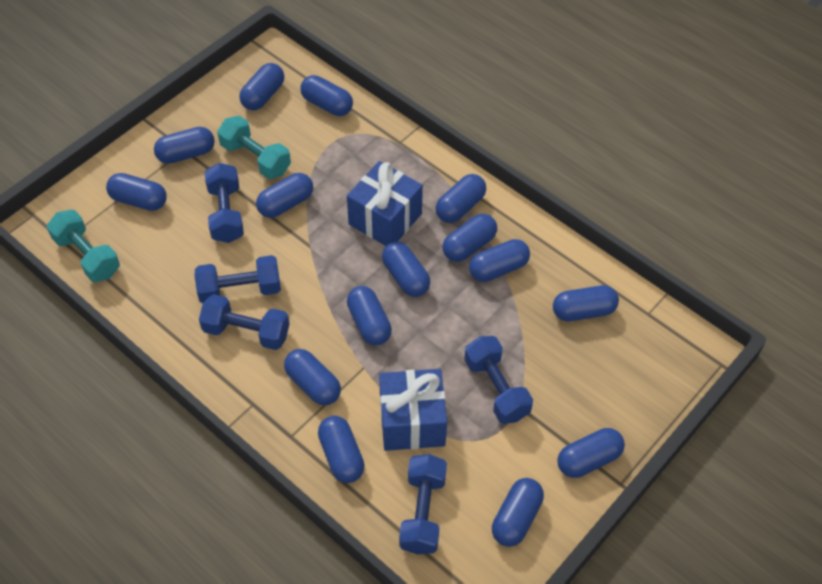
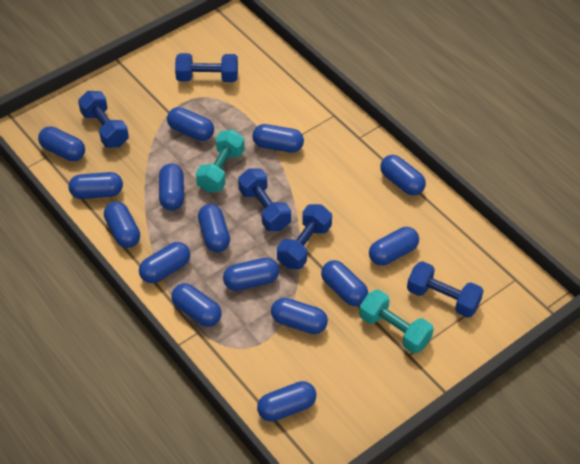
blue gift: 2 -> 0

